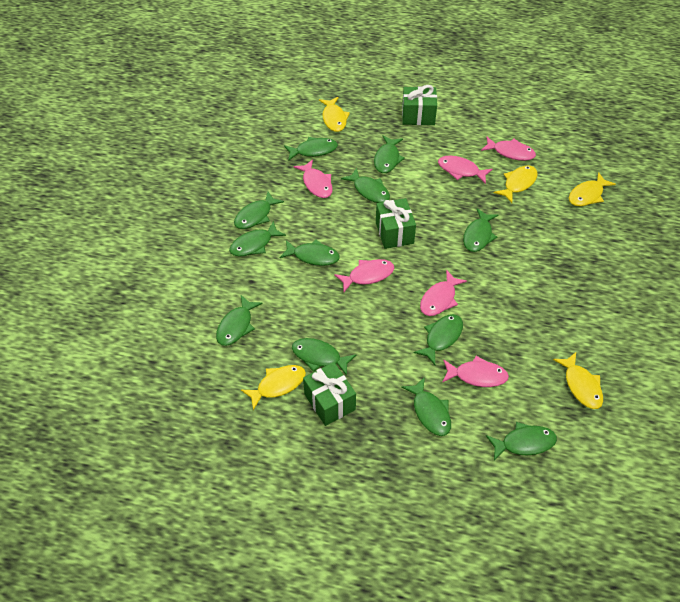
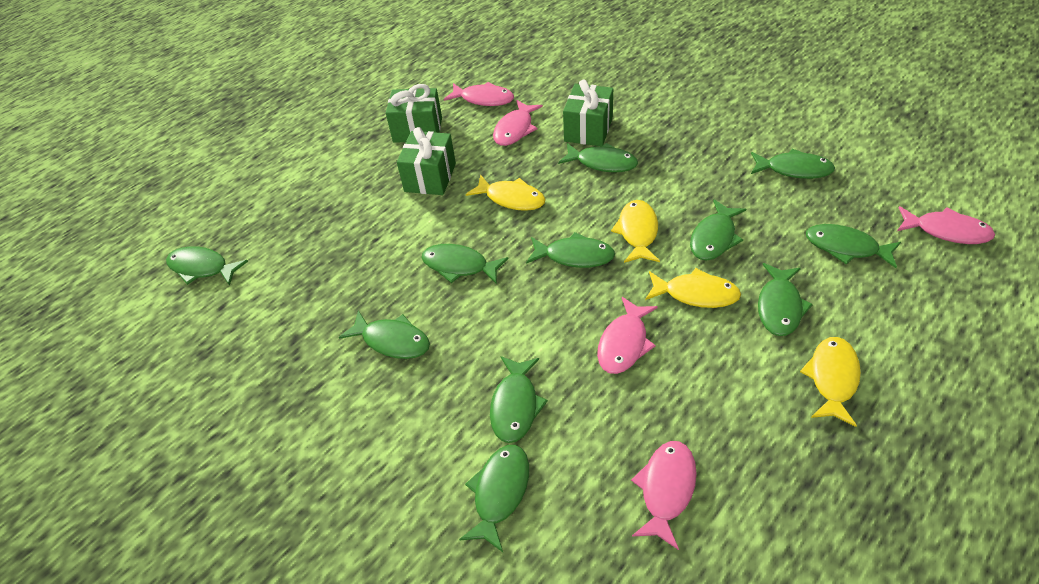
green fish: 12 -> 11
pink fish: 6 -> 5
yellow fish: 5 -> 4

